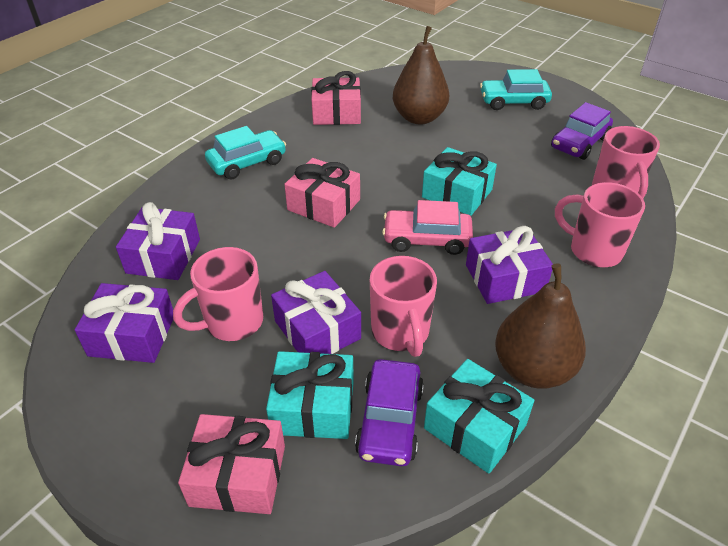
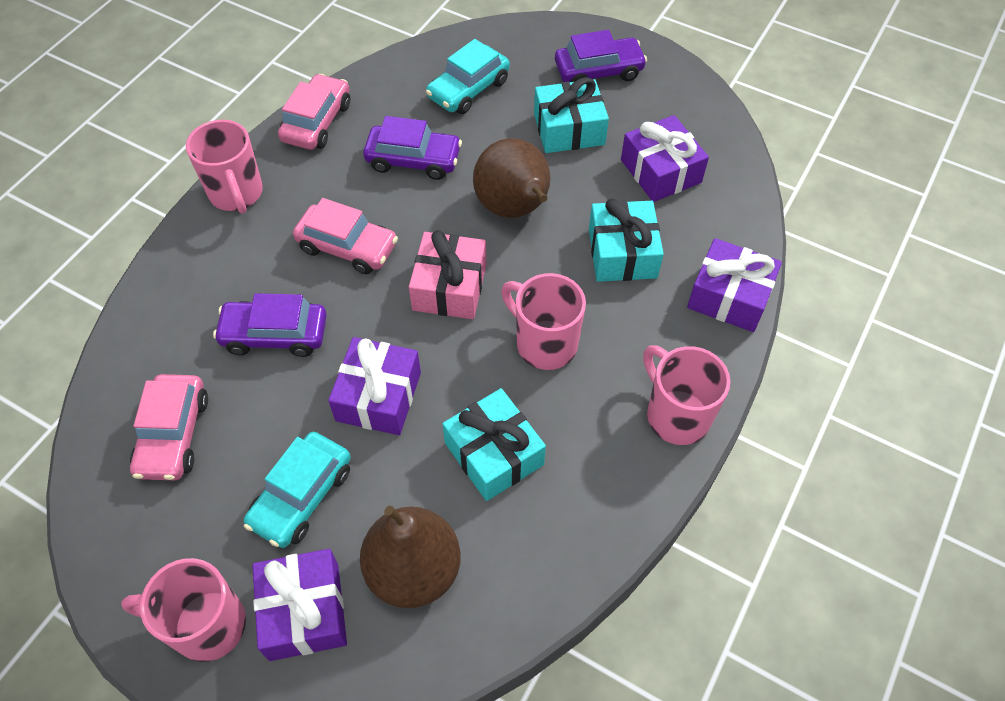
pink car: 1 -> 3
pink gift: 3 -> 1
purple car: 2 -> 3

